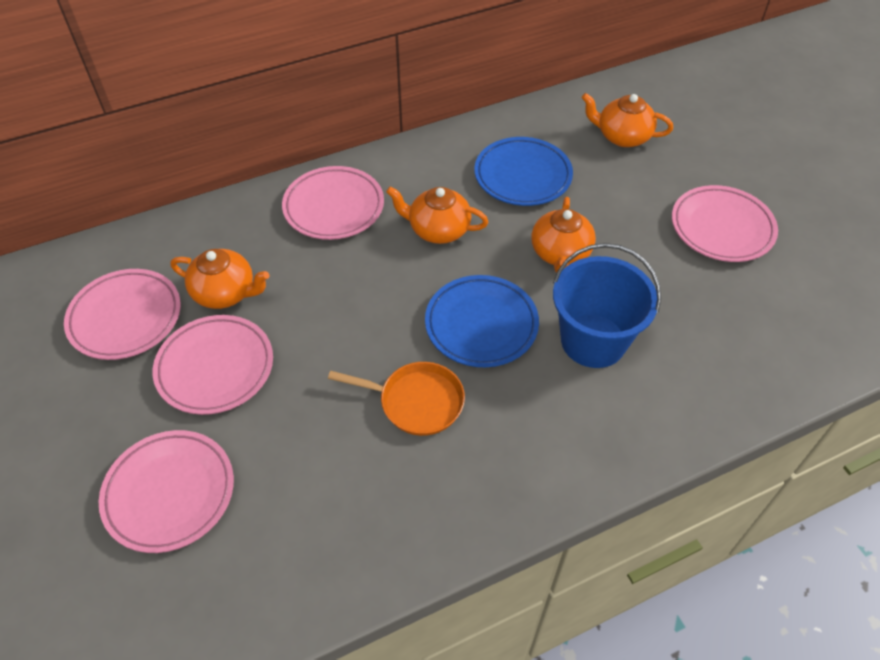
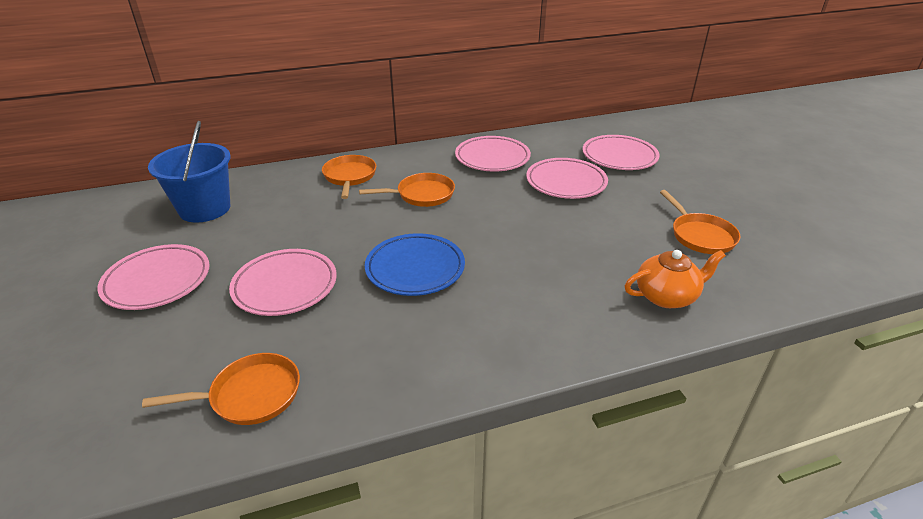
blue plate: 2 -> 1
orange pan: 1 -> 4
orange teapot: 4 -> 1

